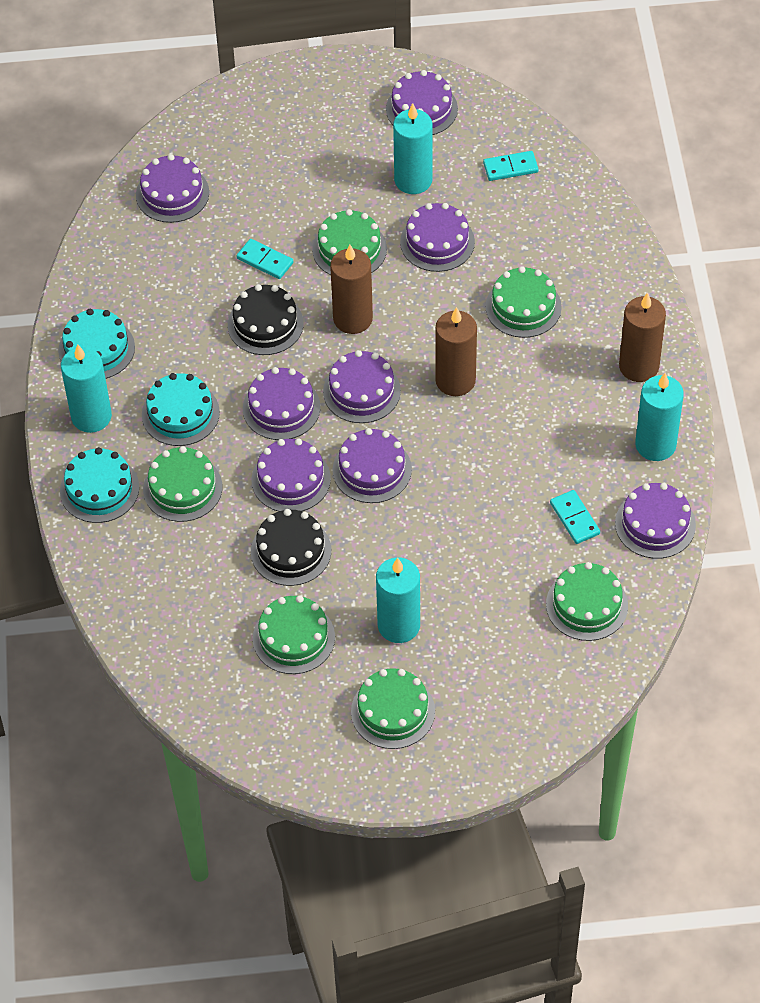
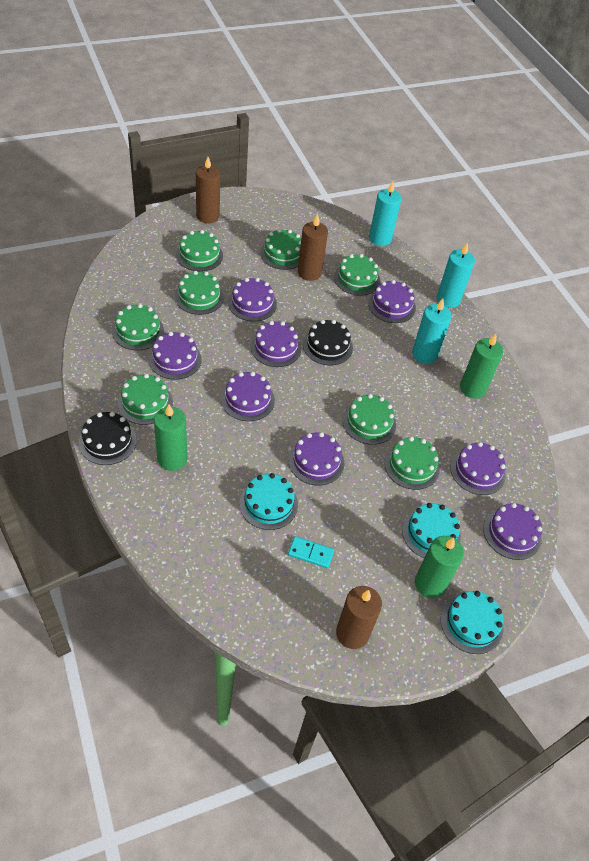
green cake: 6 -> 8
green candle: 0 -> 3
turquoise candle: 4 -> 3
turquoise domino: 3 -> 1

